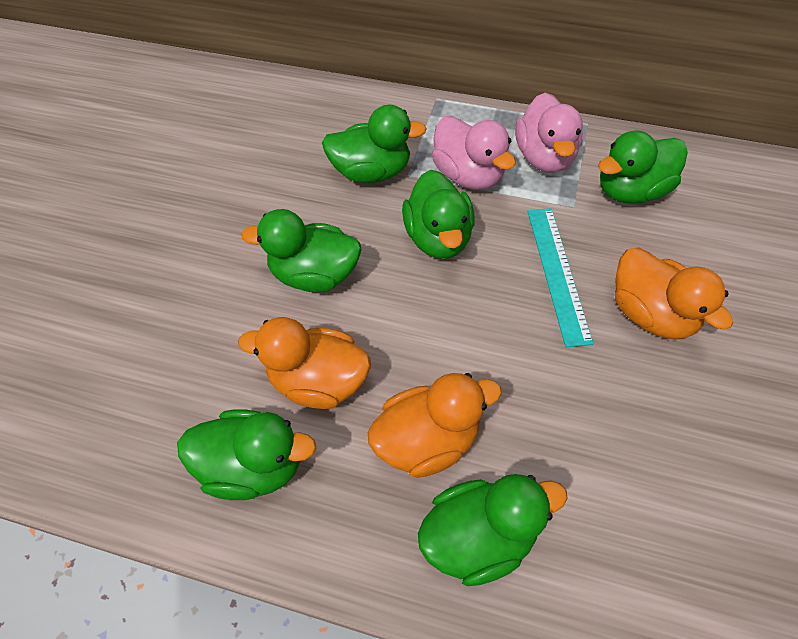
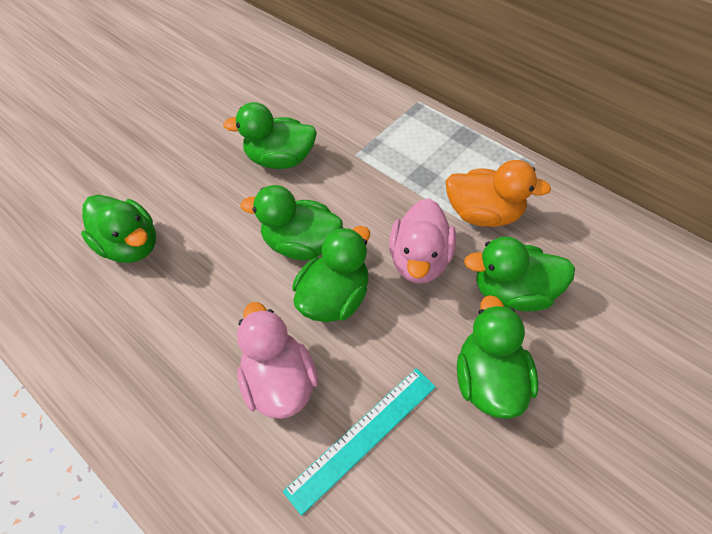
orange duck: 3 -> 1

